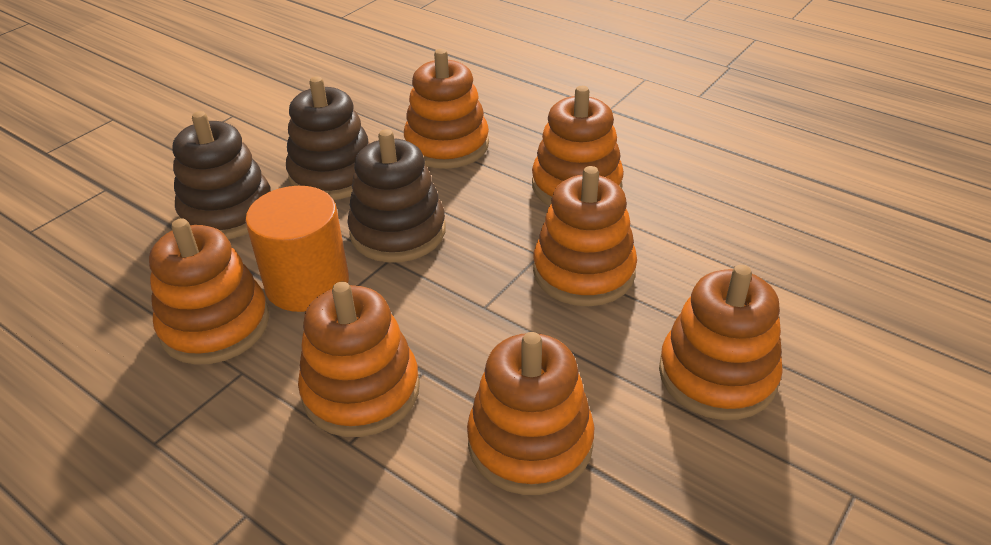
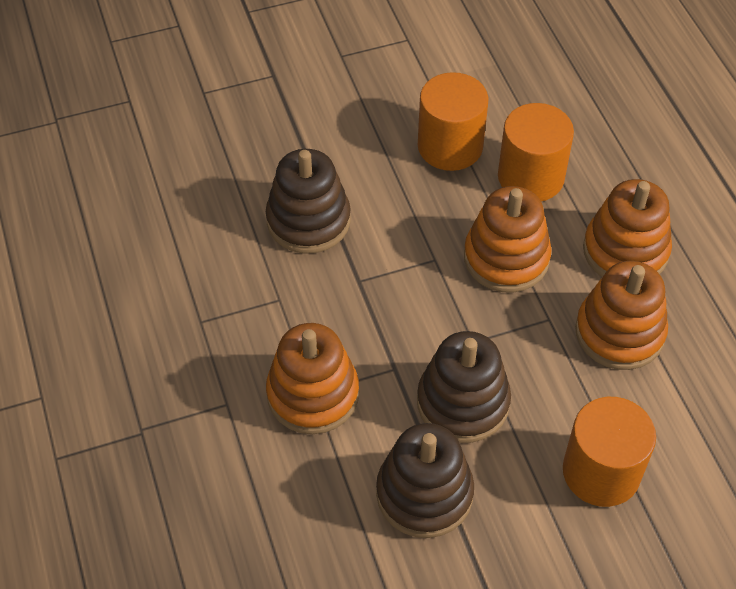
orange cylinder: 1 -> 3
orange stacking toy: 7 -> 4

